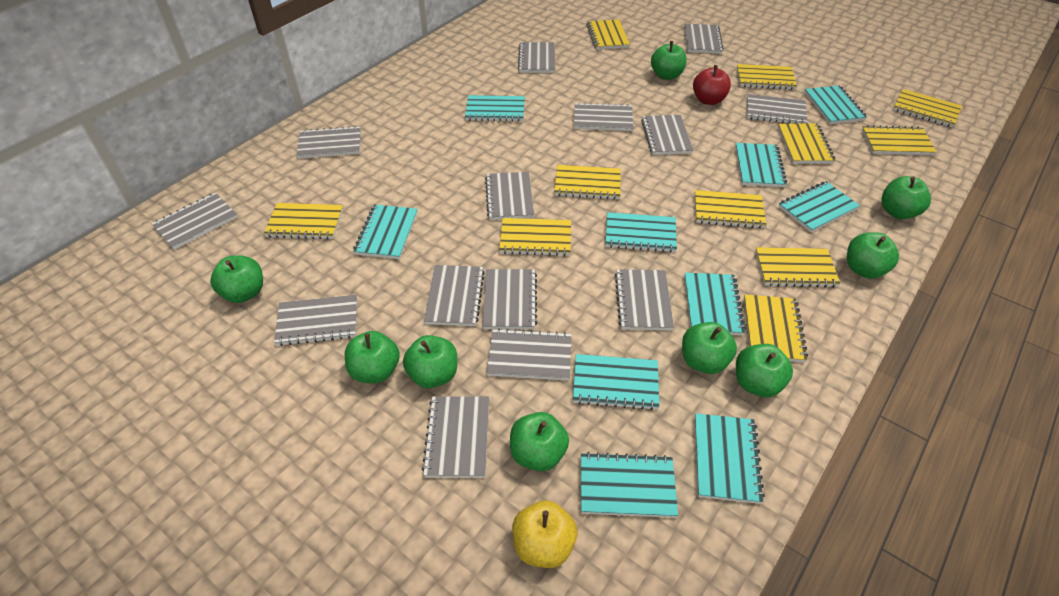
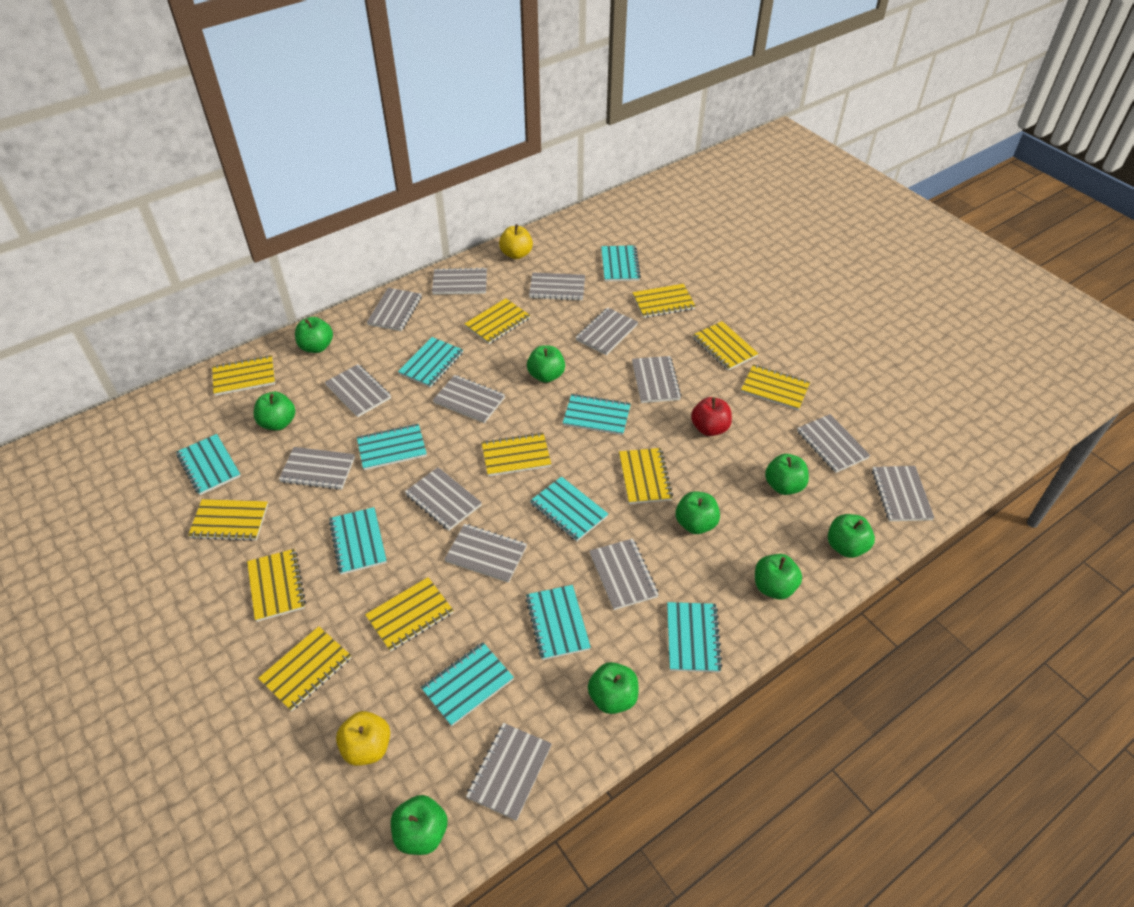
yellow apple: 1 -> 2

